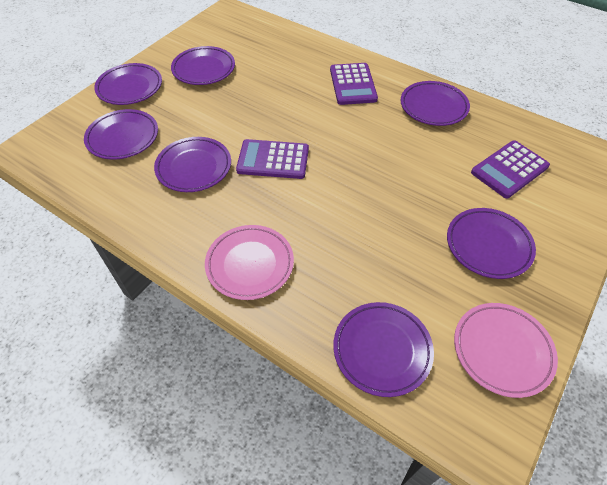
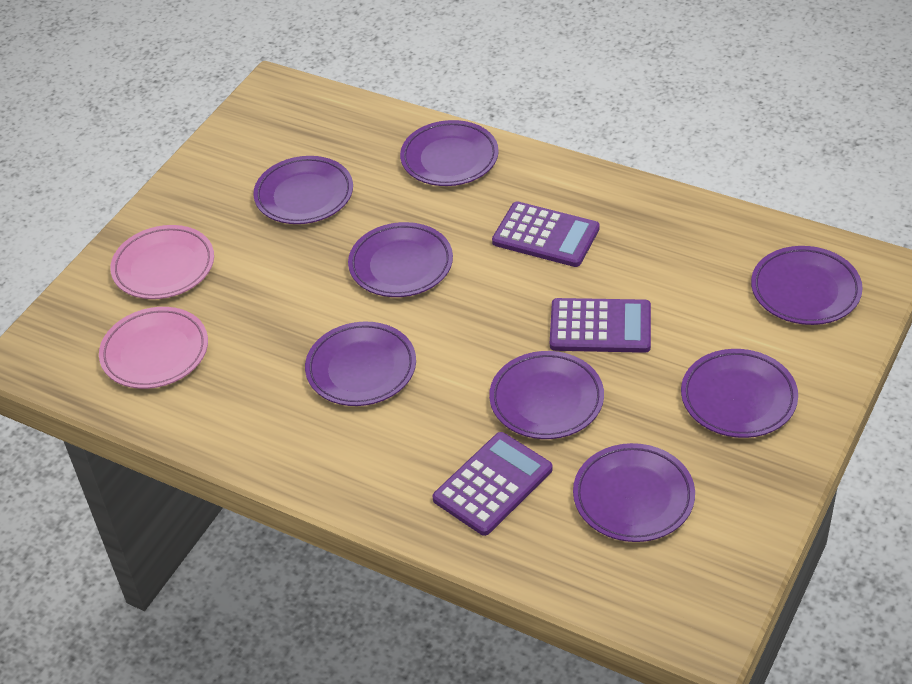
purple plate: 7 -> 8

